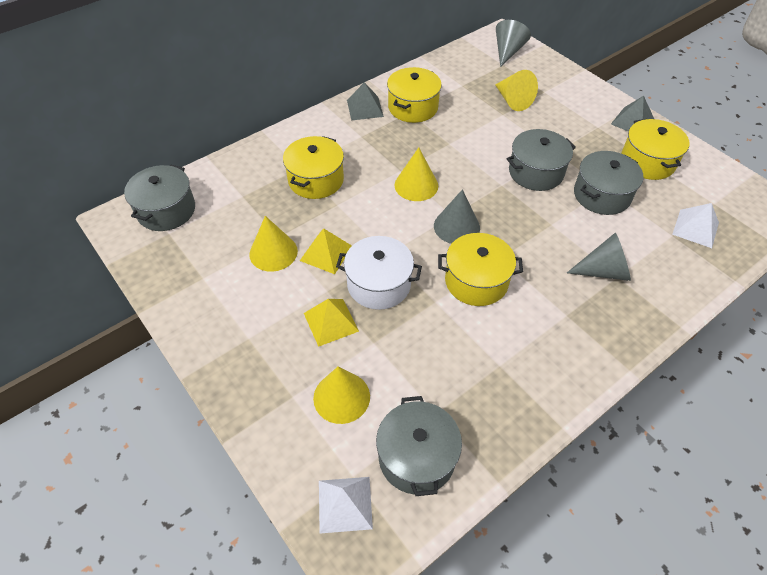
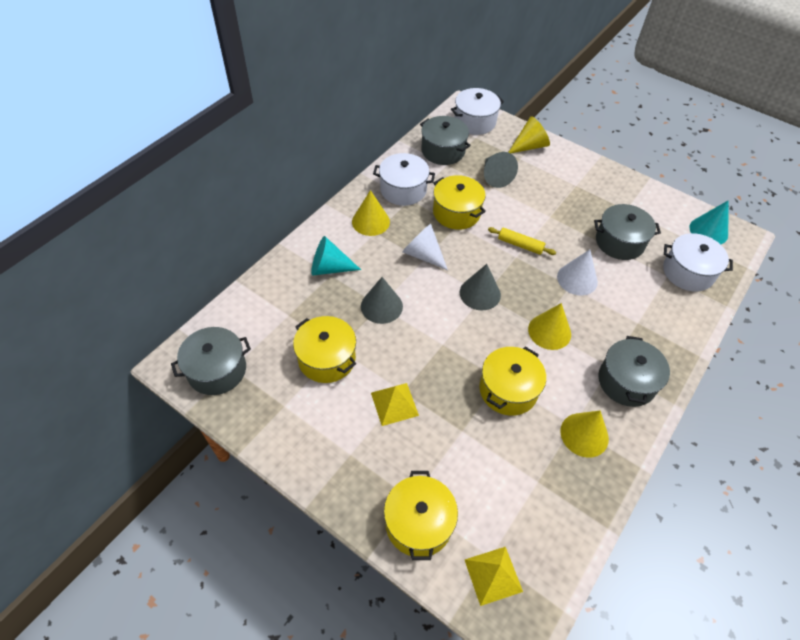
grey pyramid: 2 -> 0
turquoise cone: 0 -> 2
white cone: 0 -> 2
white pot: 1 -> 3
white pyramid: 2 -> 0
yellow rolling pin: 0 -> 1

